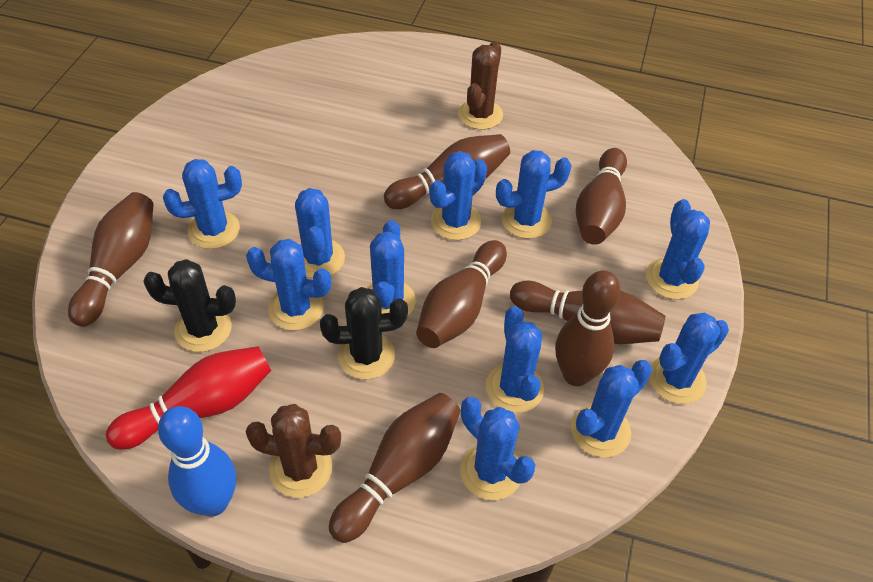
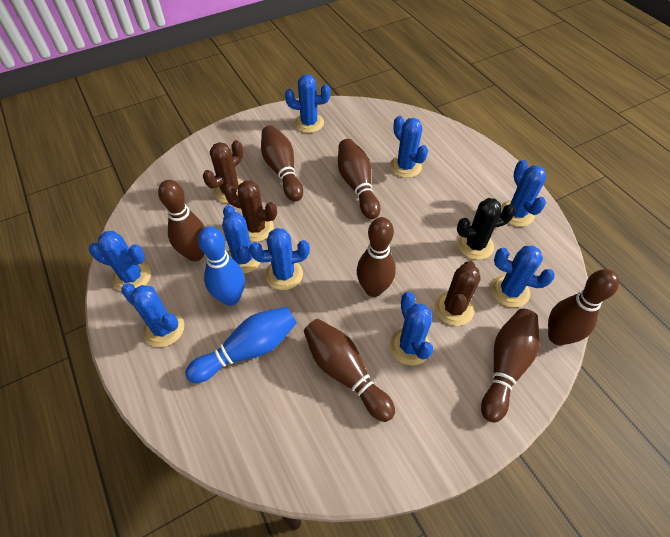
black cactus: 2 -> 1
blue bowling pin: 1 -> 2
blue cactus: 11 -> 9
brown cactus: 2 -> 3
red bowling pin: 1 -> 0

